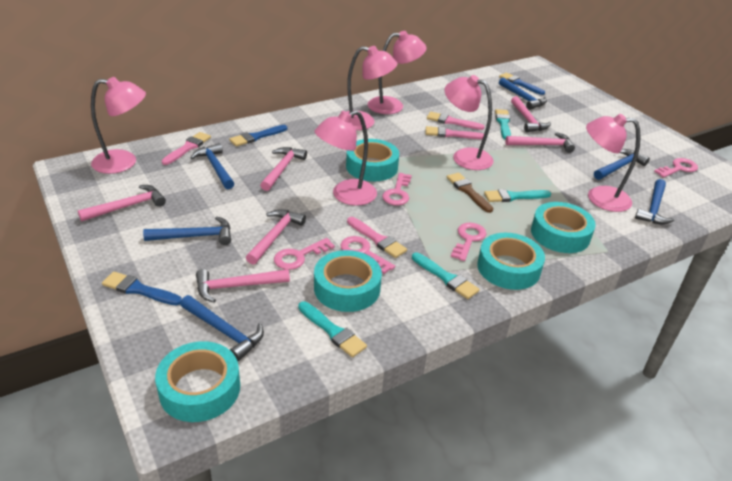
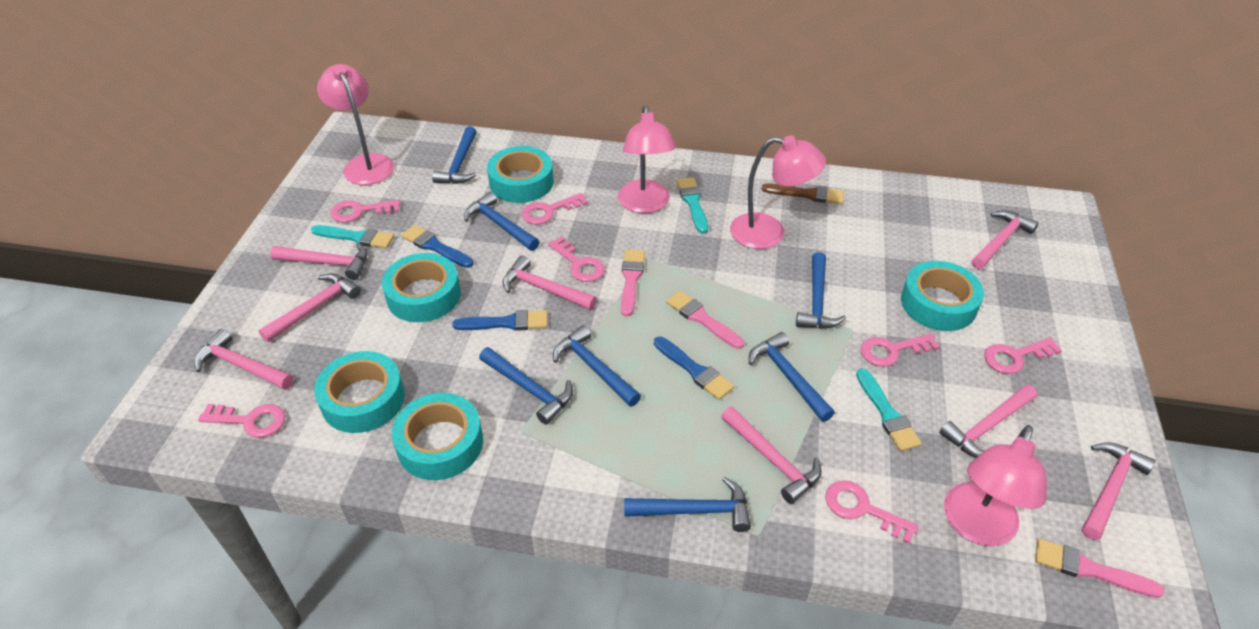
blue hammer: 6 -> 7
pink brush: 4 -> 3
pink hammer: 6 -> 8
pink key: 5 -> 7
pink lamp: 6 -> 4
turquoise brush: 4 -> 3

